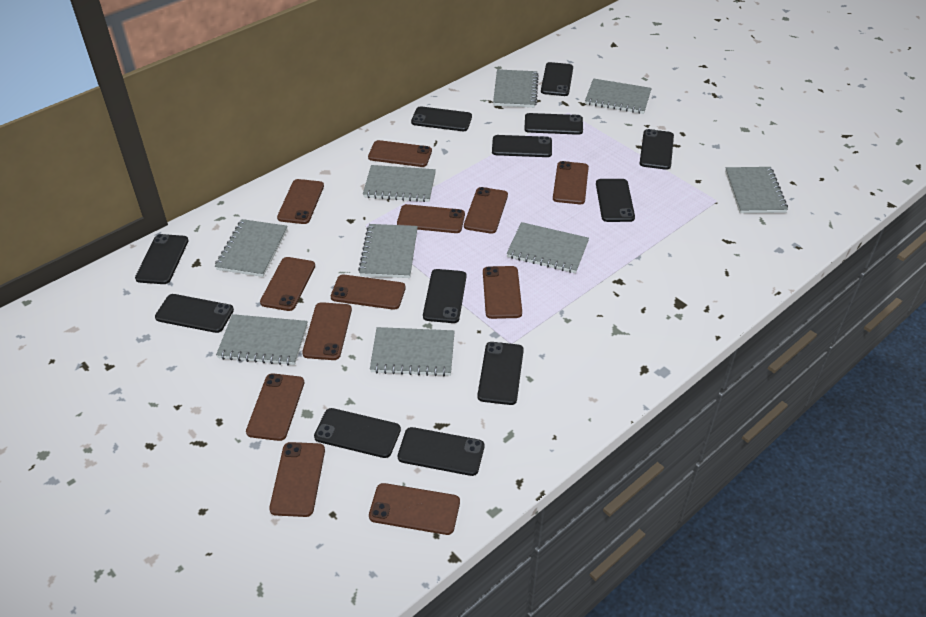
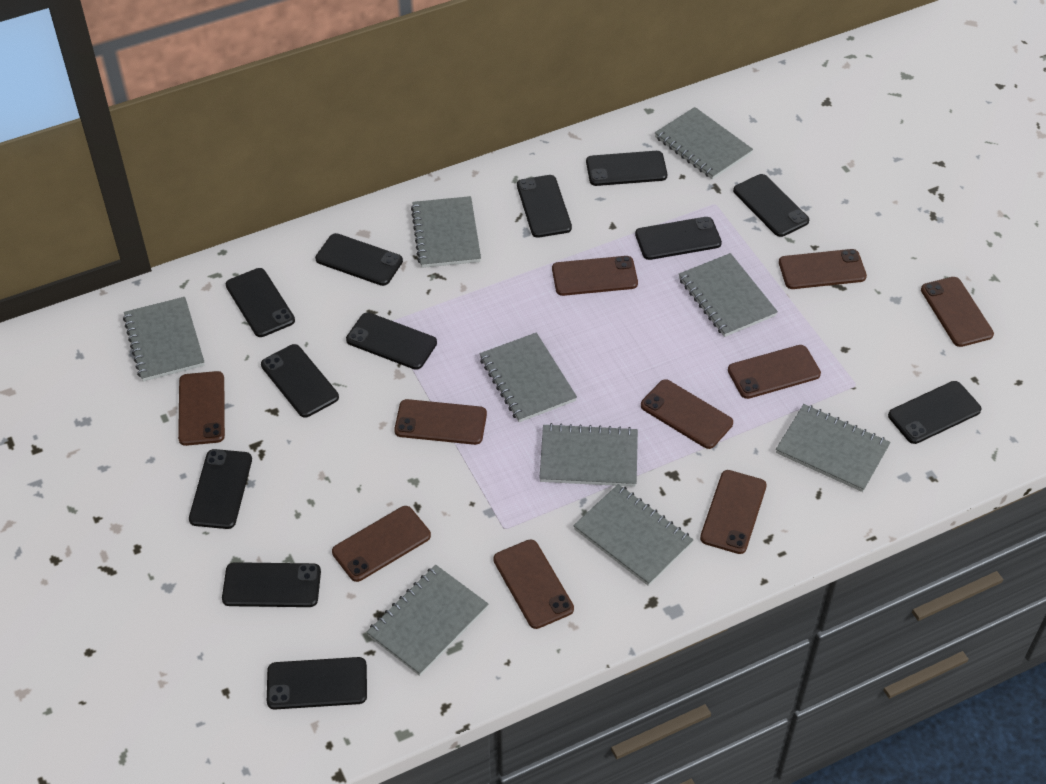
brown phone: 12 -> 10

